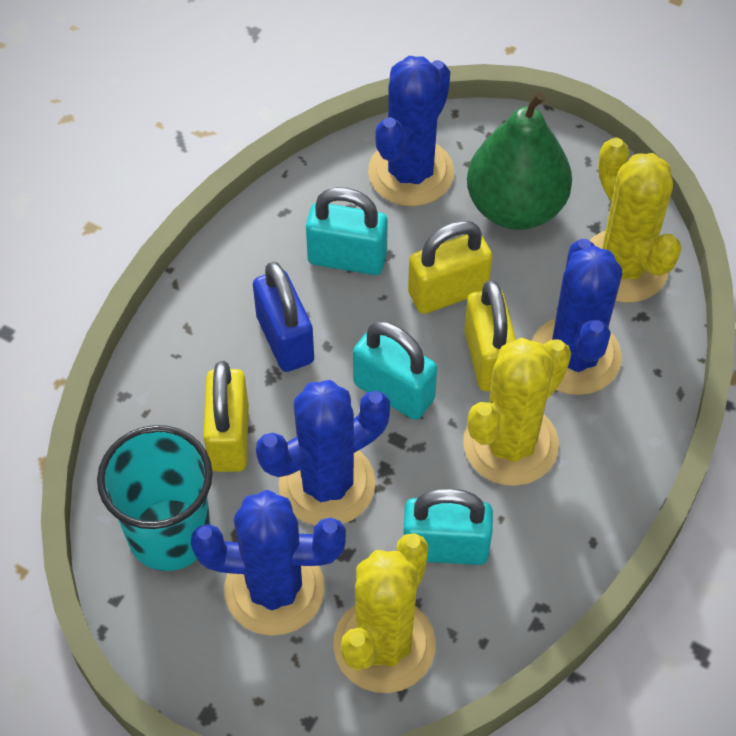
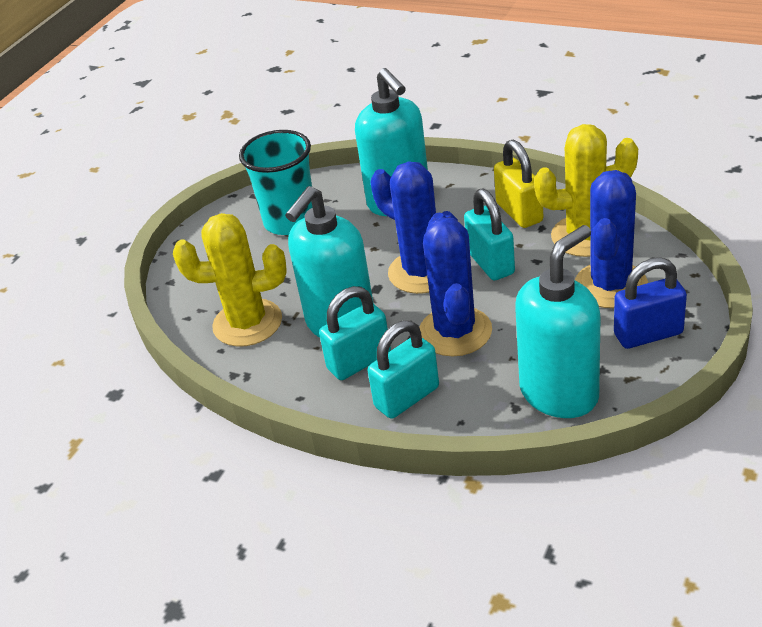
blue cactus: 4 -> 3
green pear: 1 -> 0
turquoise soap dispenser: 0 -> 3
yellow cactus: 3 -> 2
yellow padlock: 3 -> 1

